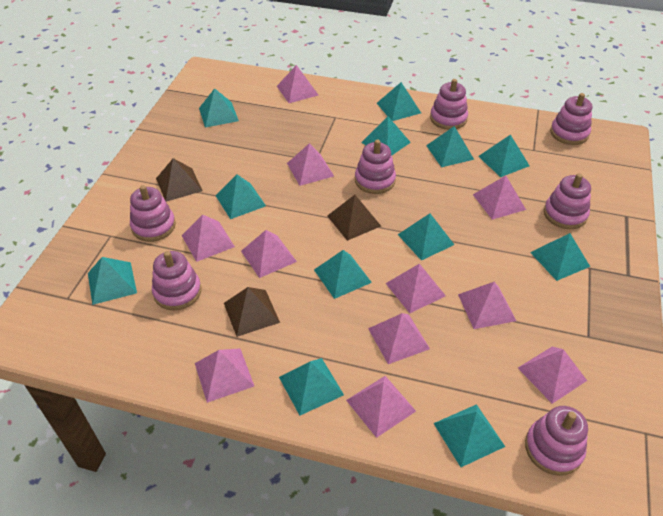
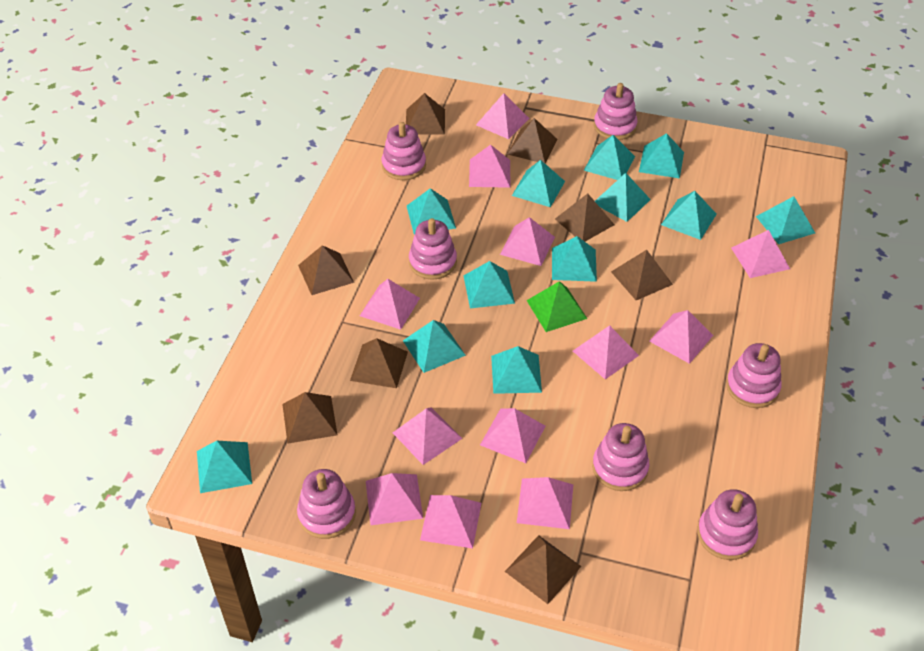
brown pyramid: 3 -> 8
green pyramid: 0 -> 1
pink pyramid: 11 -> 12

